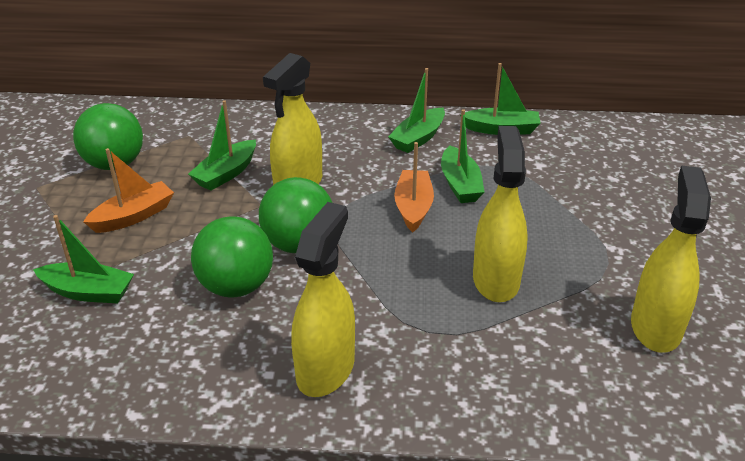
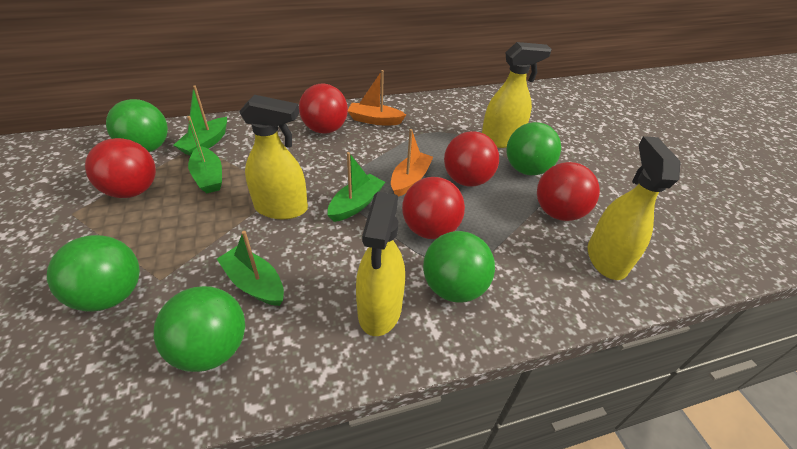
green ball: 3 -> 5
green boat: 5 -> 4
red ball: 0 -> 5

